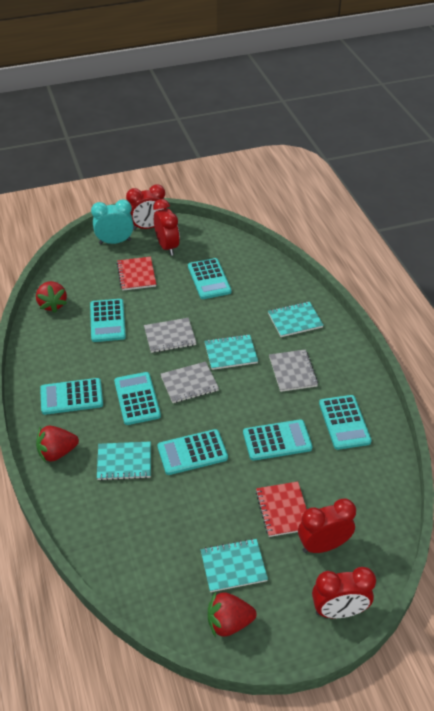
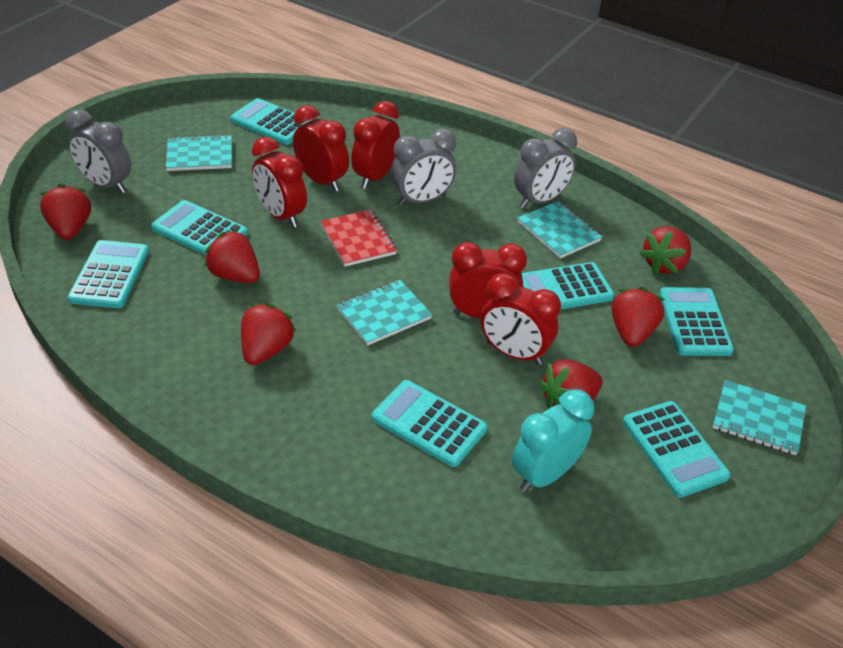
grey clock: 0 -> 3
grey notebook: 3 -> 0
red clock: 4 -> 5
red notebook: 2 -> 1
red strawberry: 3 -> 6

